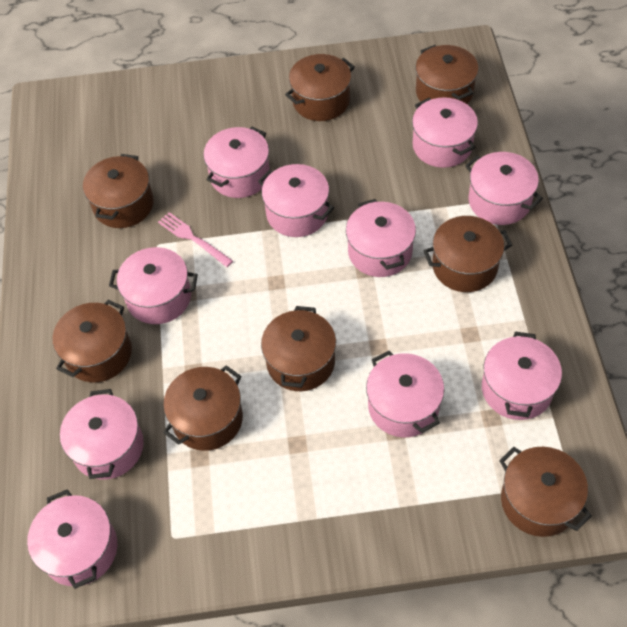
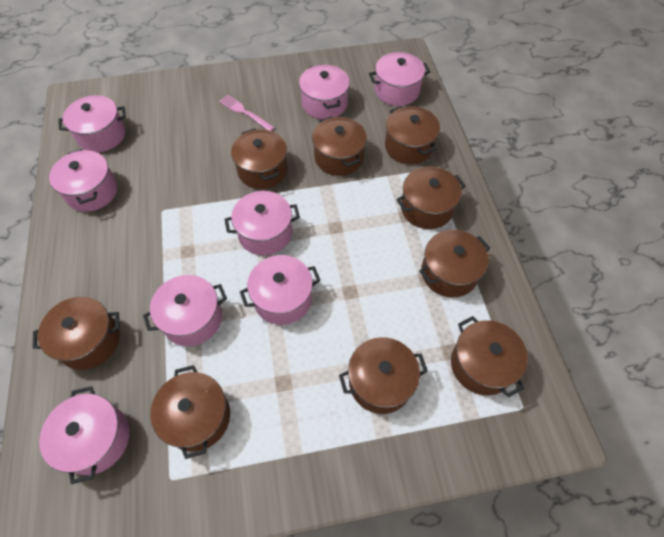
brown pot: 8 -> 9
pink pot: 10 -> 8

